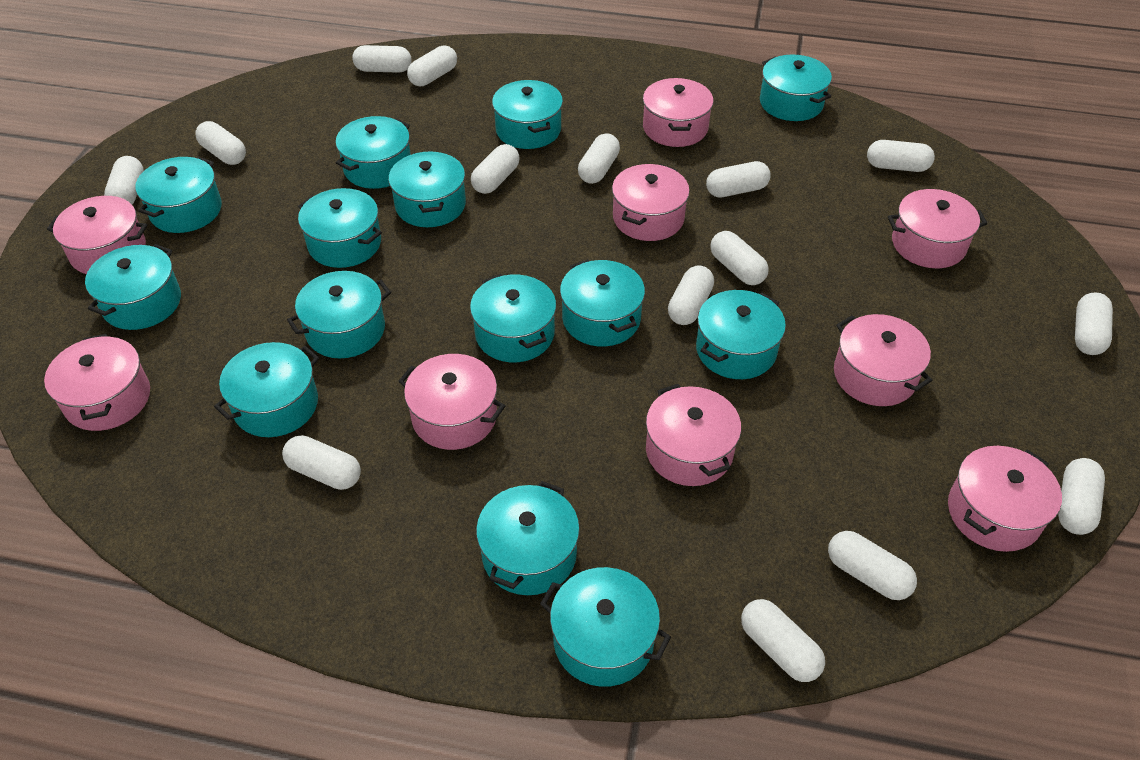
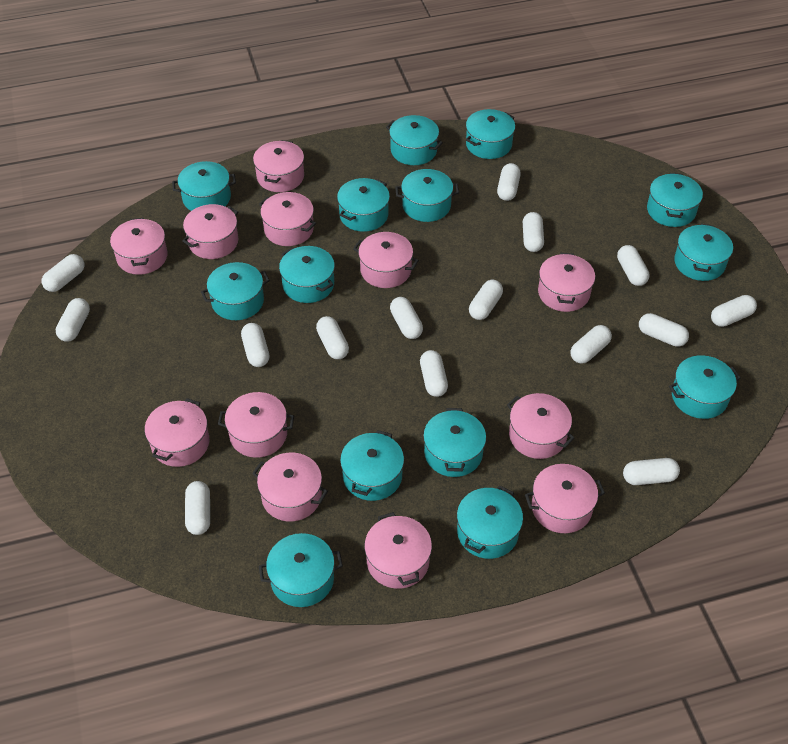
pink pot: 9 -> 12

